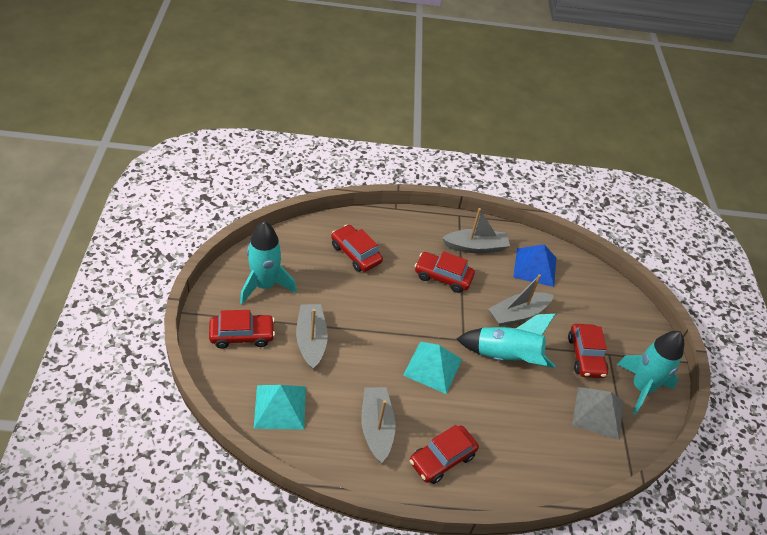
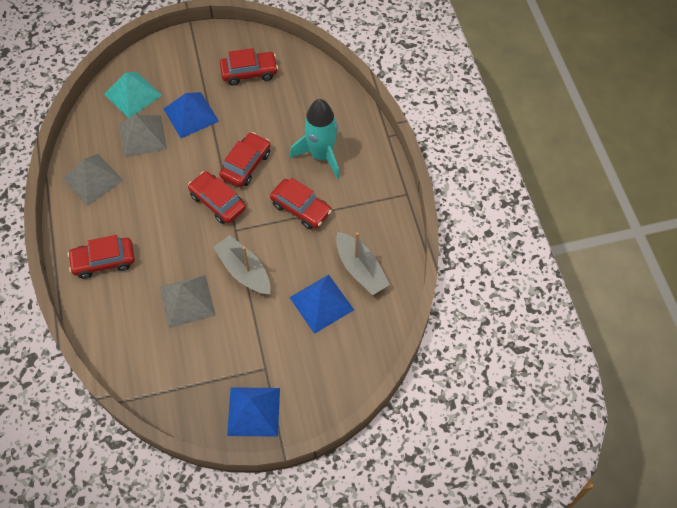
blue pyramid: 1 -> 3
grey boat: 4 -> 2
grey pyramid: 1 -> 3
turquoise pyramid: 2 -> 1
turquoise rocket: 3 -> 1

